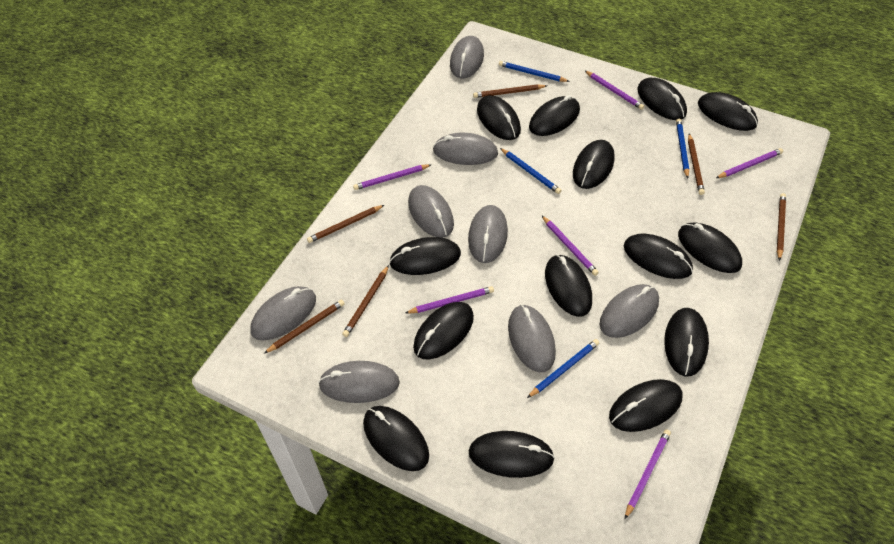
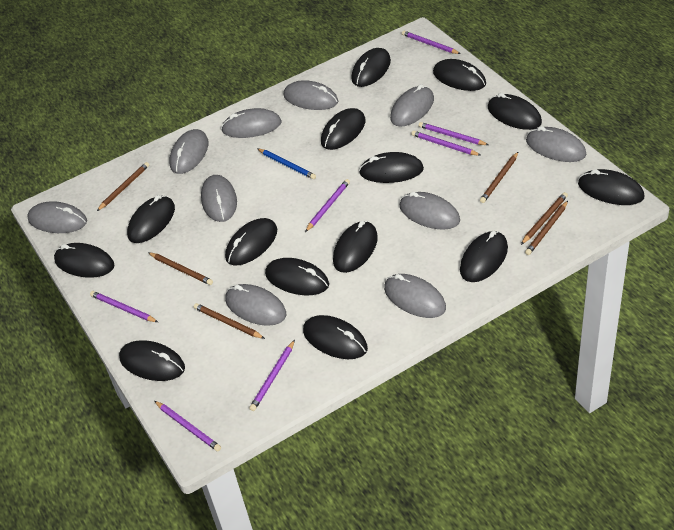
blue pencil: 4 -> 1
grey mouse: 8 -> 10
purple pencil: 6 -> 7

